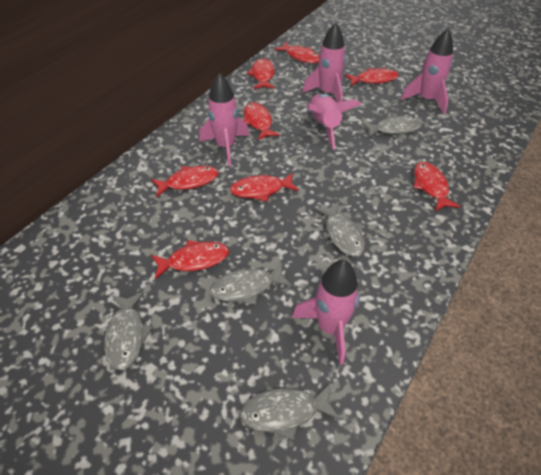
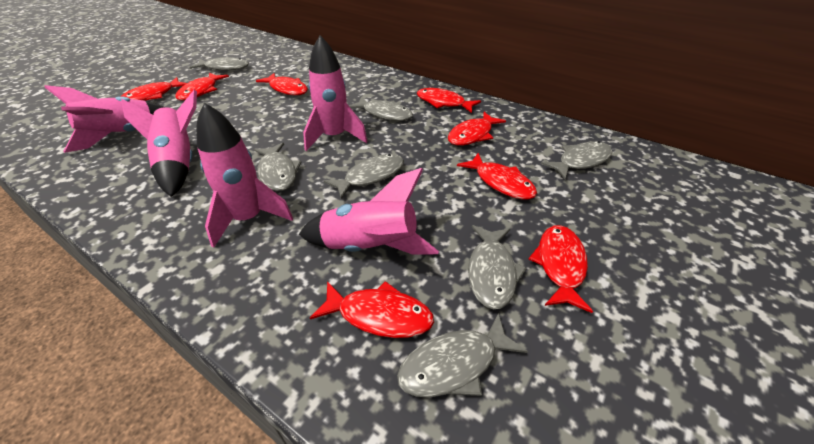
grey fish: 5 -> 7

